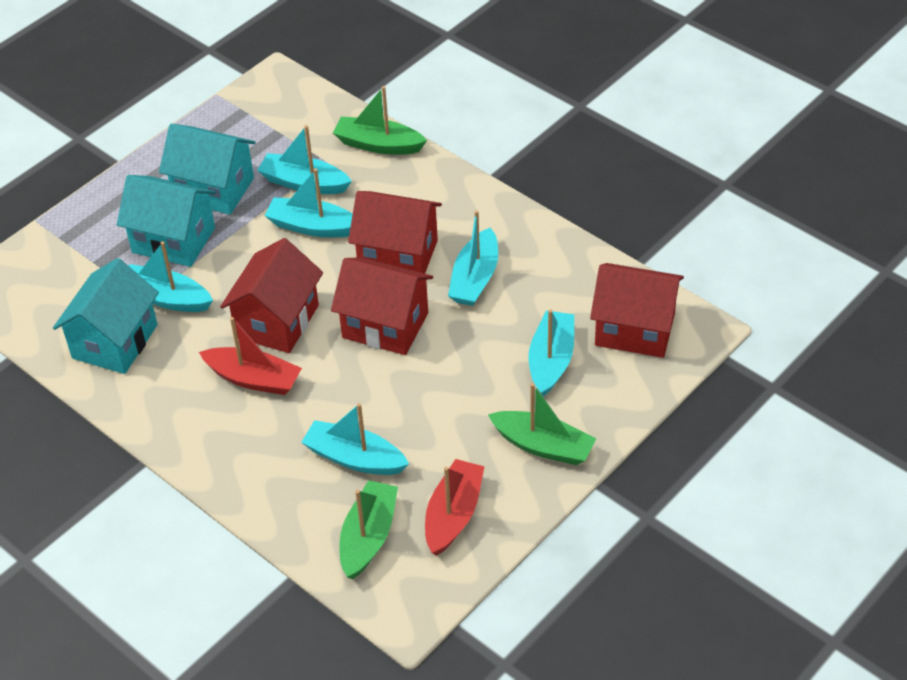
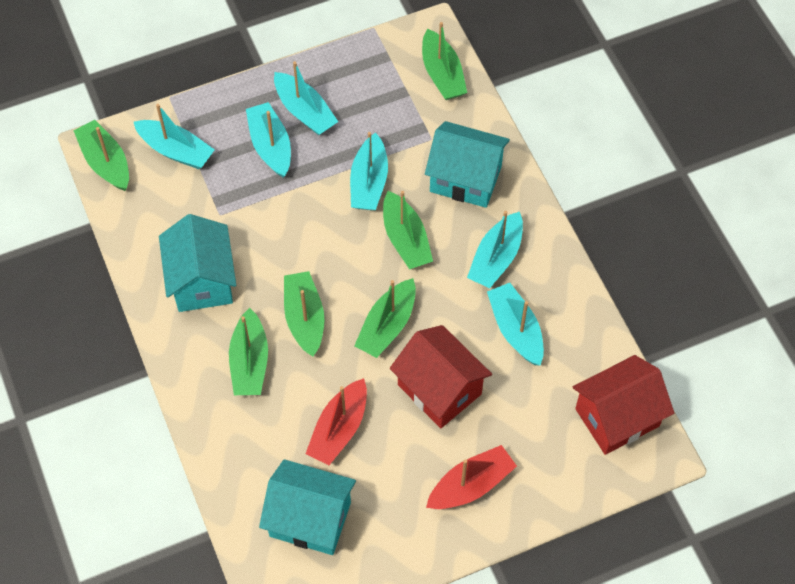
green boat: 3 -> 6
red house: 4 -> 2

